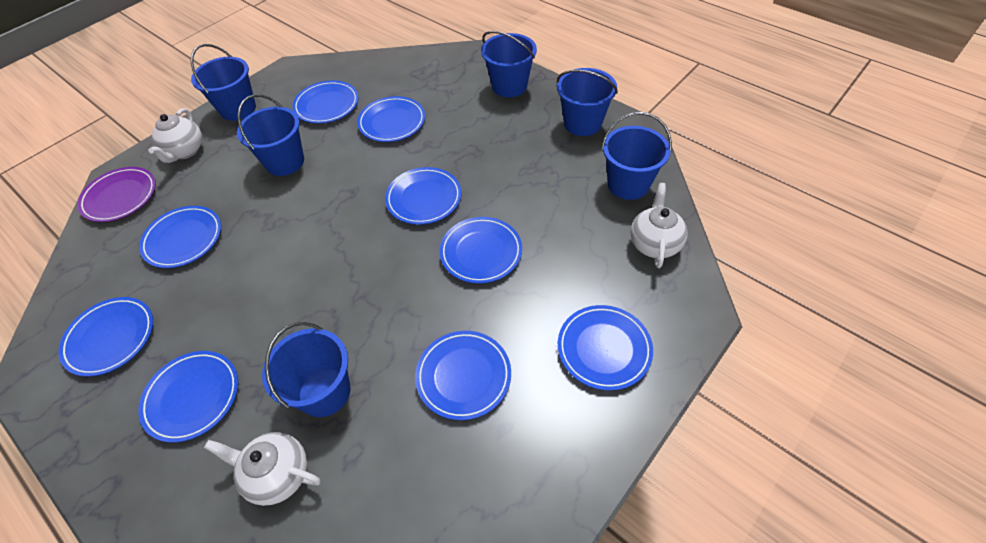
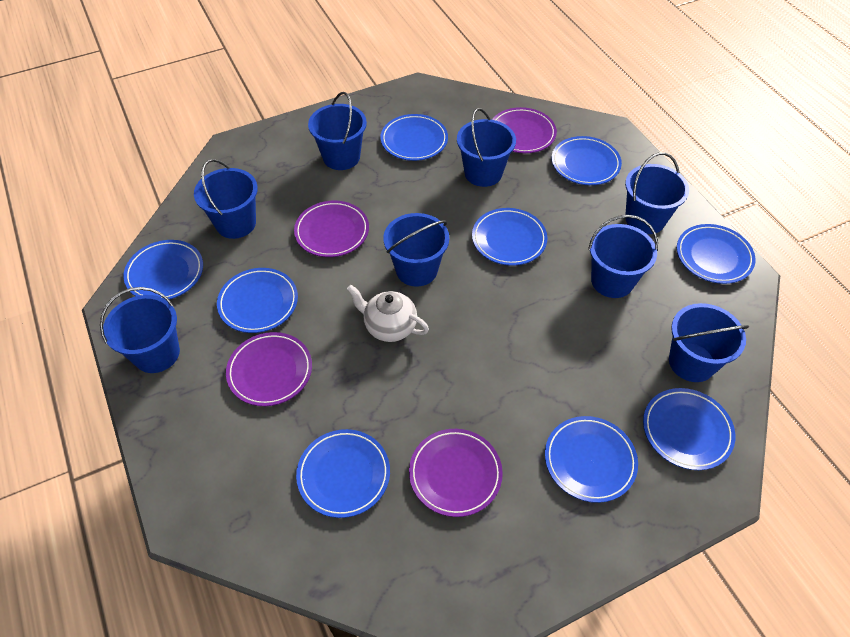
blue bucket: 6 -> 8
purple plate: 1 -> 4
white teapot: 3 -> 1

